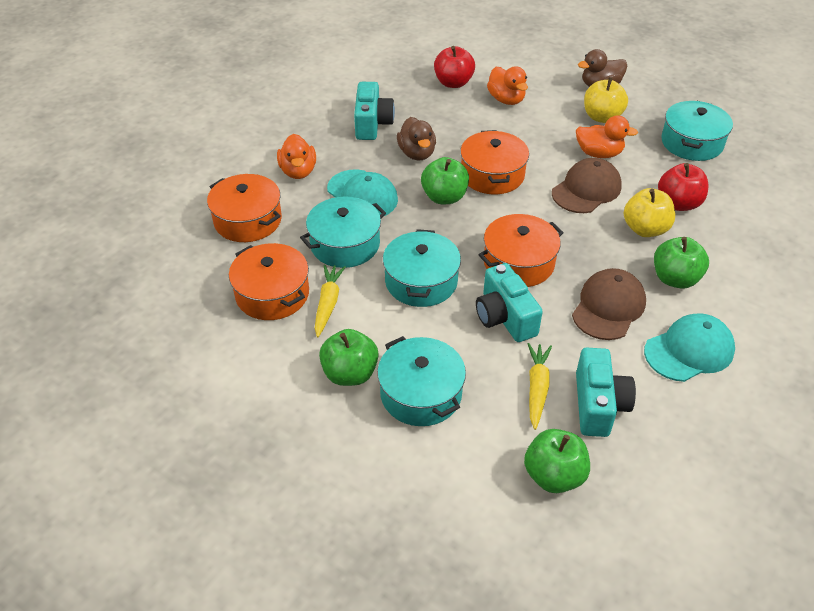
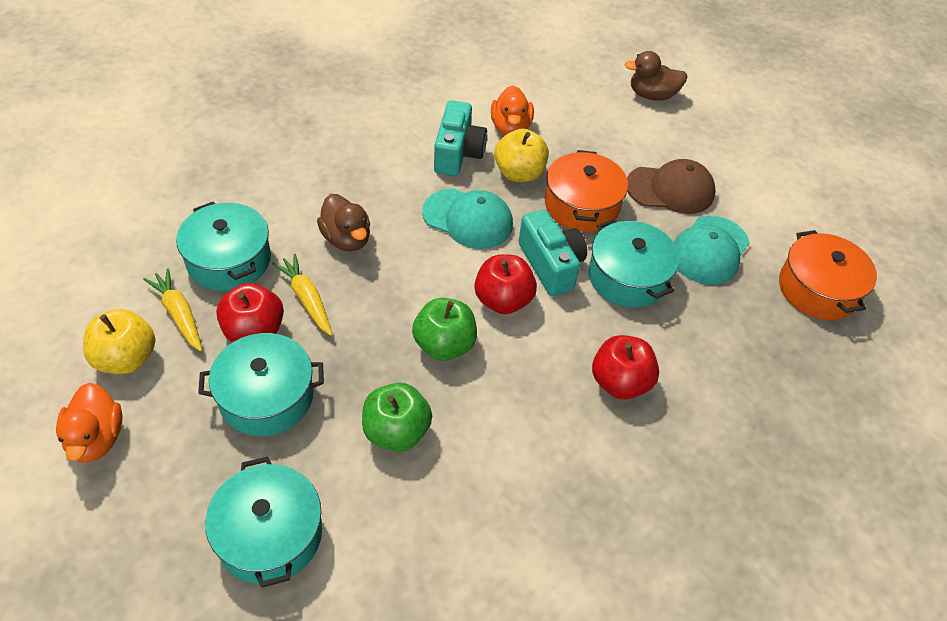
brown cap: 2 -> 1
green apple: 4 -> 2
orange duck: 3 -> 2
orange pot: 4 -> 2
red apple: 2 -> 3
turquoise camera: 3 -> 2

